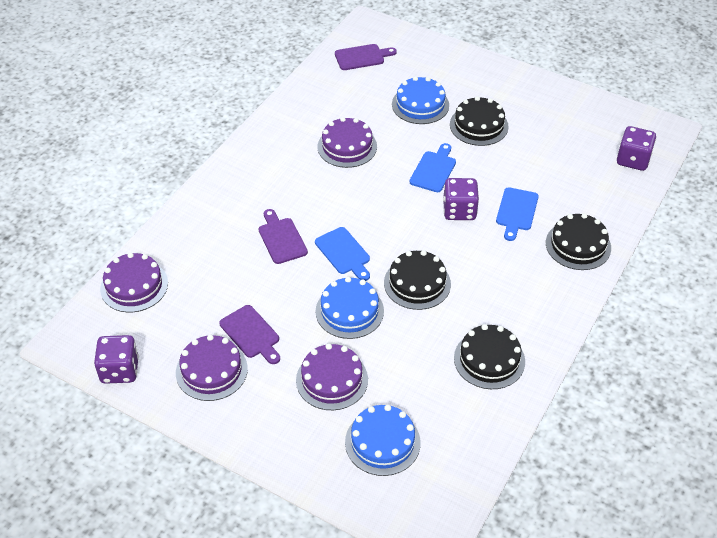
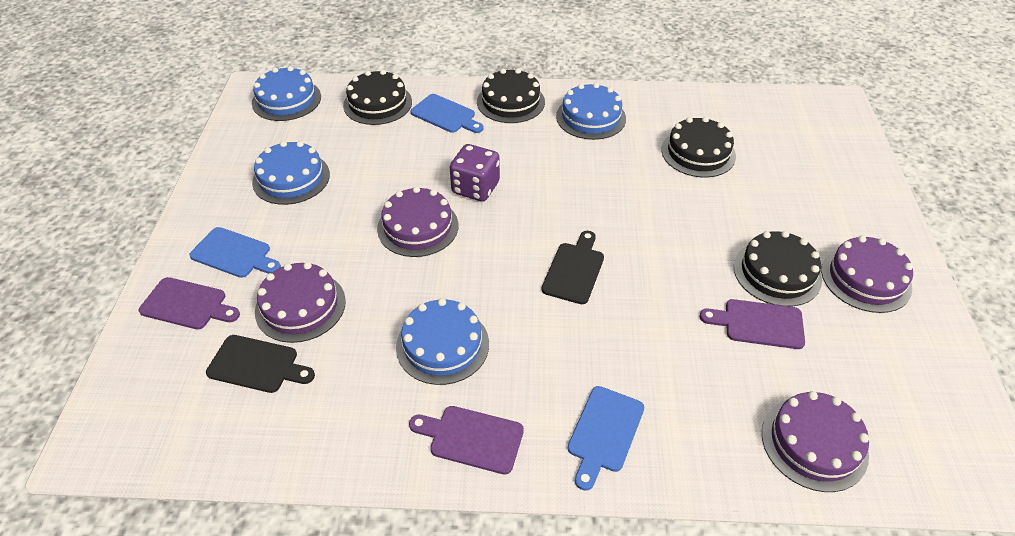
black cutting board: 0 -> 2
blue cake: 3 -> 4
purple dice: 3 -> 1

